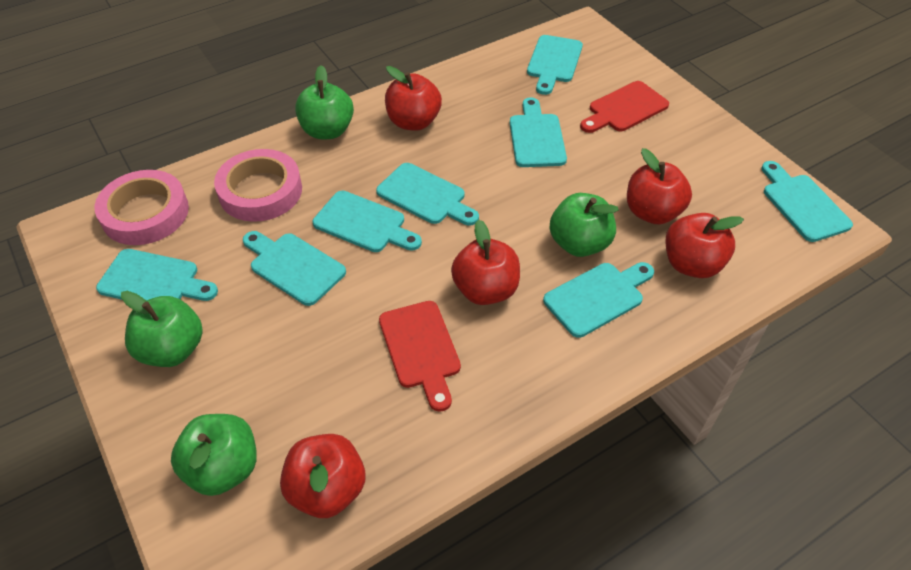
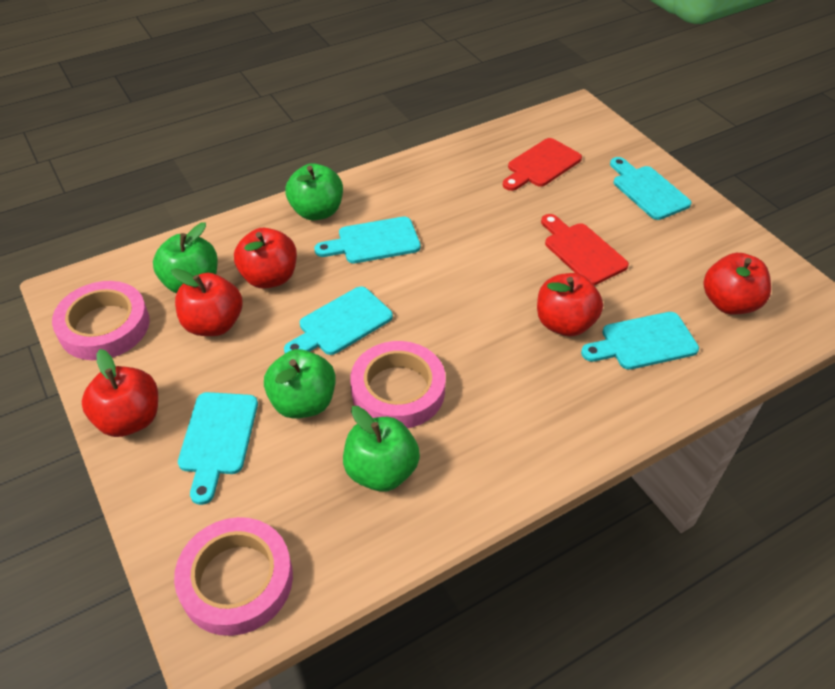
pink tape: 2 -> 3
turquoise cutting board: 8 -> 5

